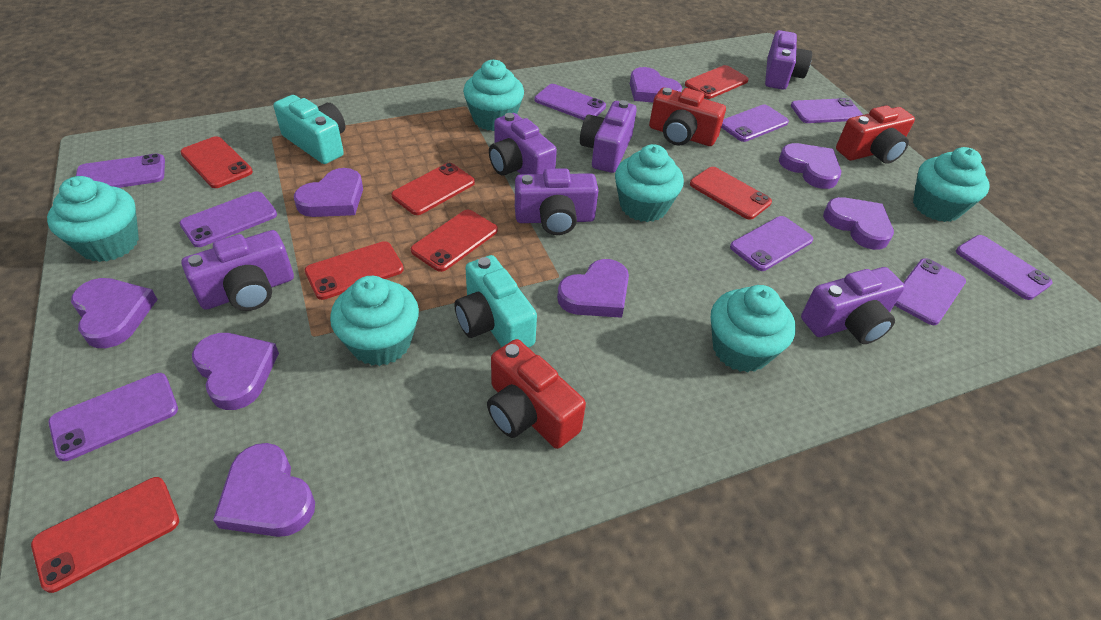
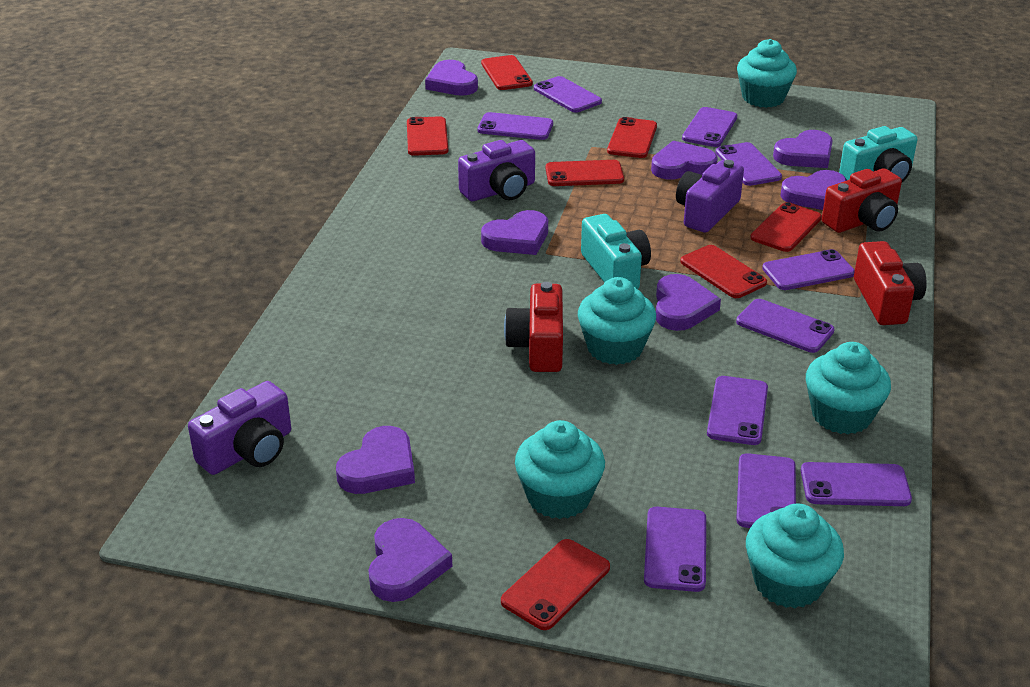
purple camera: 6 -> 3
purple phone: 9 -> 10
turquoise cupcake: 6 -> 5

